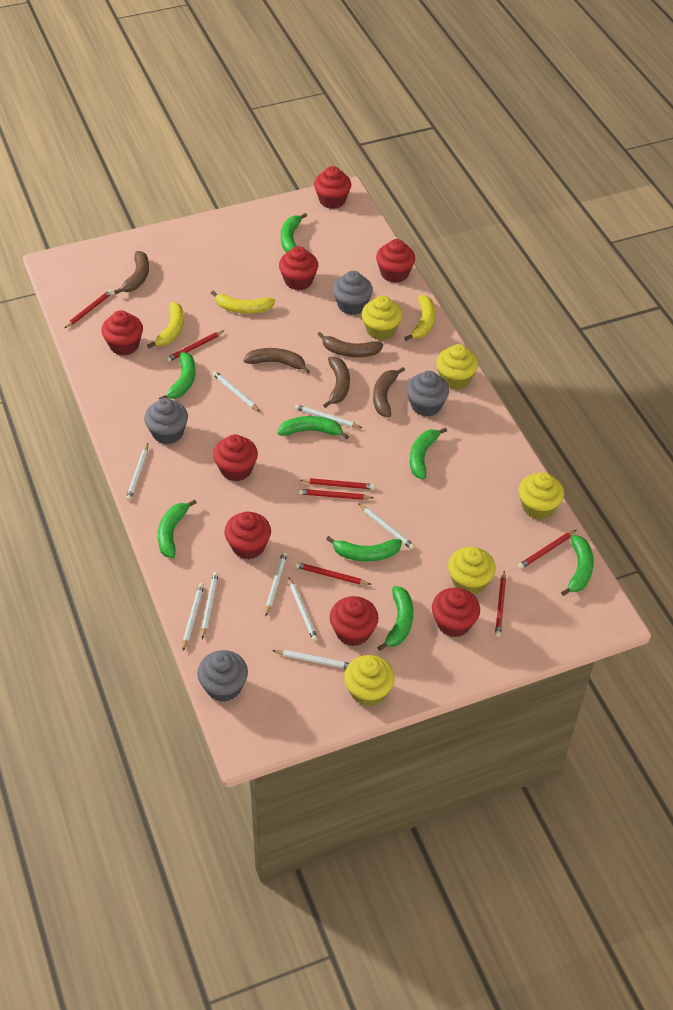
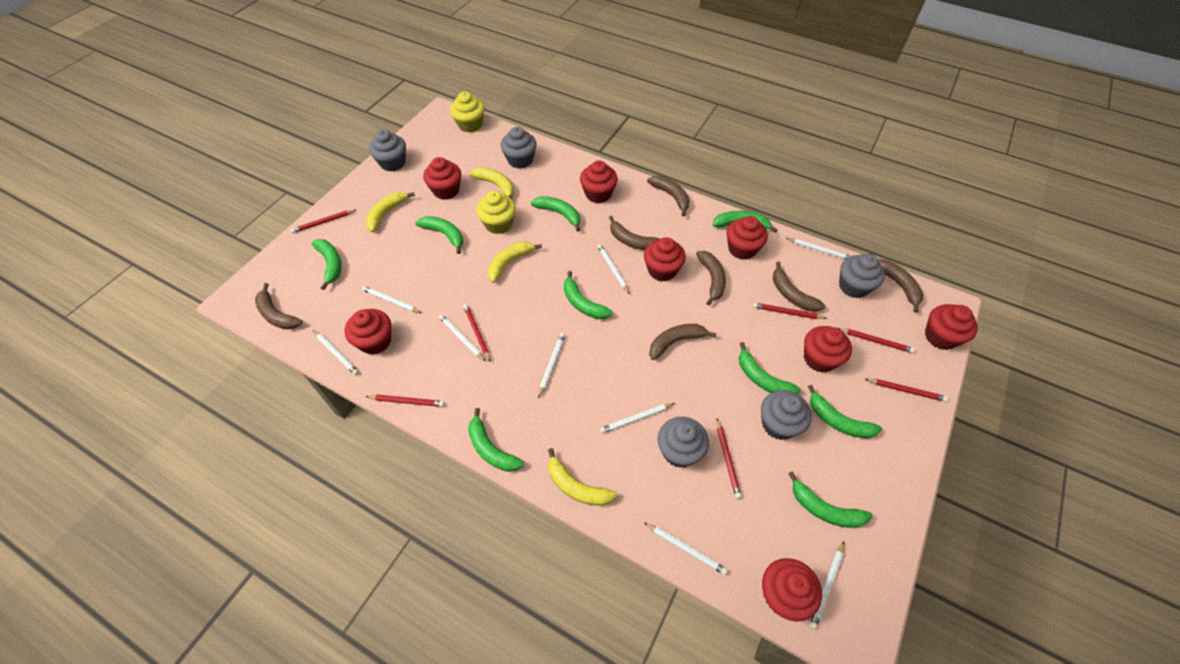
brown banana: 5 -> 7
green banana: 8 -> 9
grey cupcake: 4 -> 5
yellow banana: 3 -> 4
yellow cupcake: 5 -> 2

